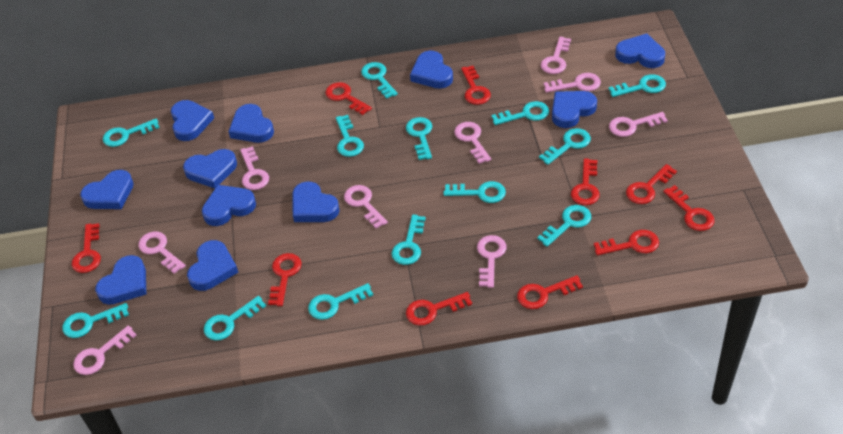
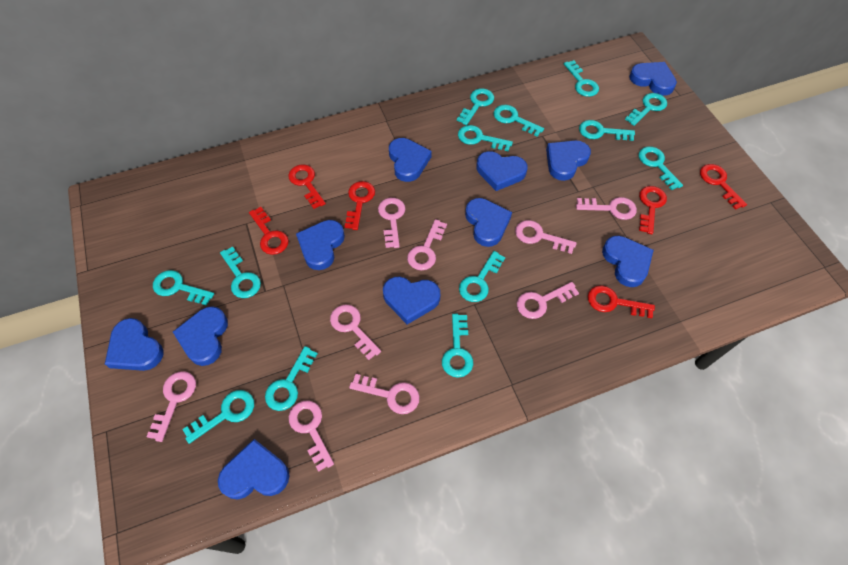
red key: 10 -> 6

